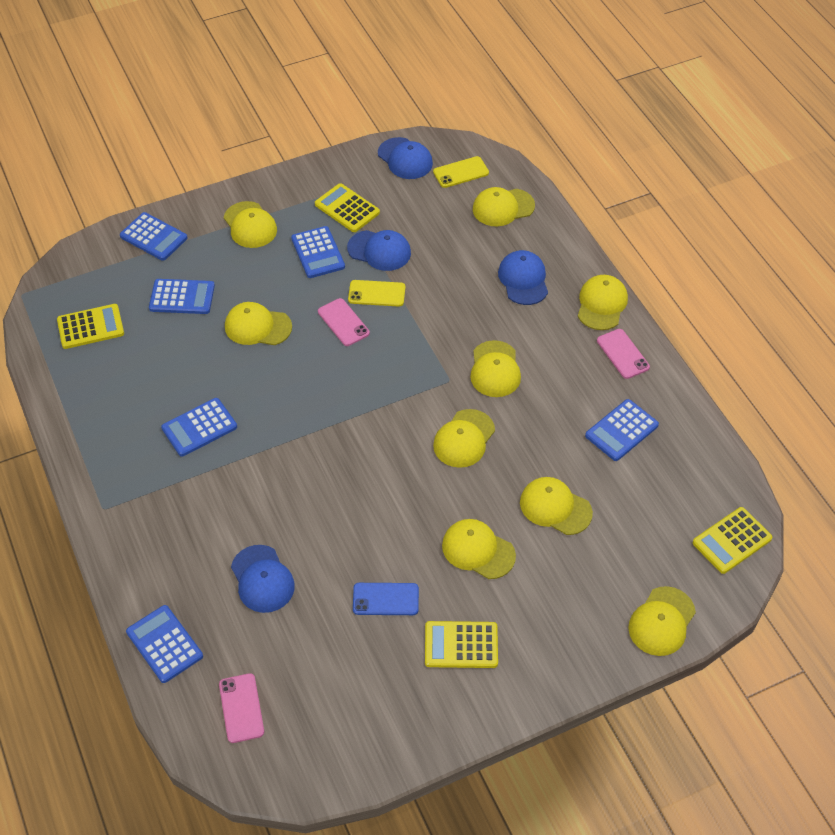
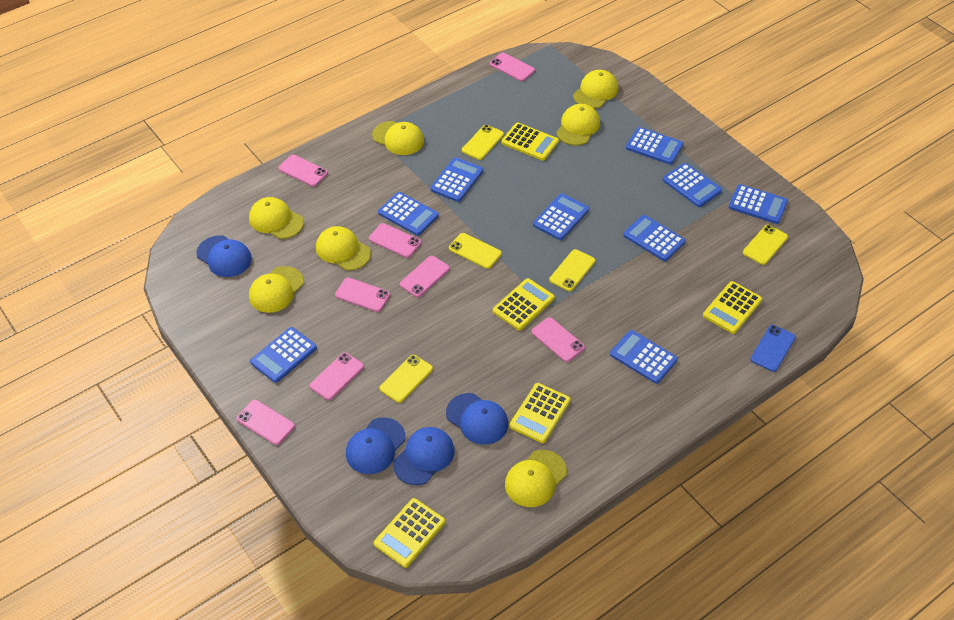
blue calculator: 6 -> 9
pink phone: 3 -> 8
yellow calculator: 4 -> 5
yellow cap: 9 -> 7
yellow phone: 2 -> 5

